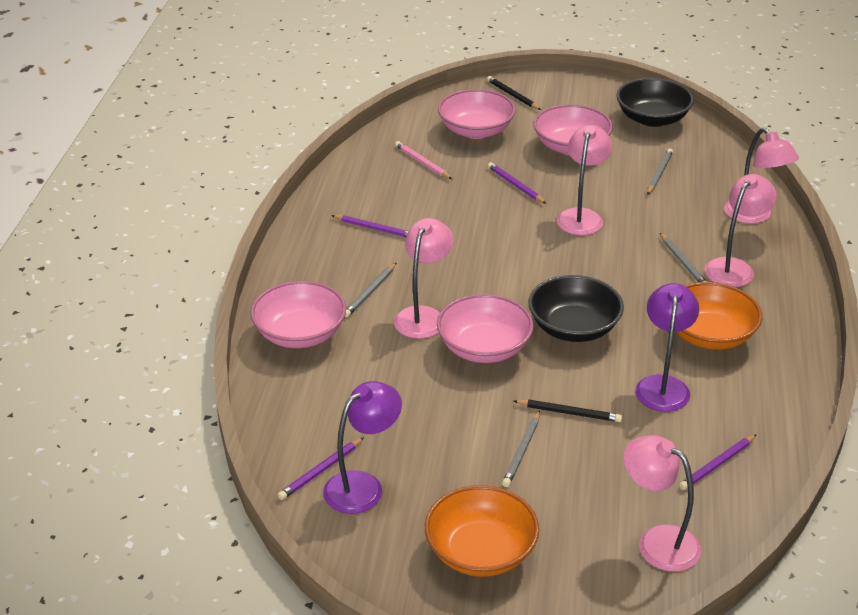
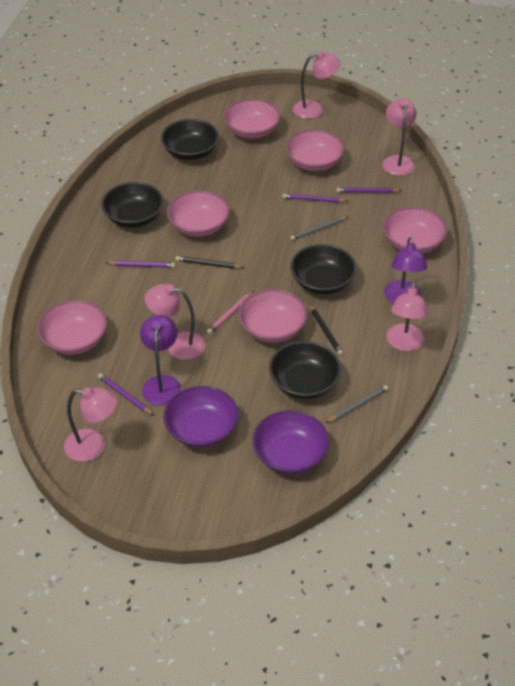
black bowl: 2 -> 4
grey pencil: 4 -> 2
orange bowl: 2 -> 0
pink bowl: 4 -> 6
purple bowl: 0 -> 2

